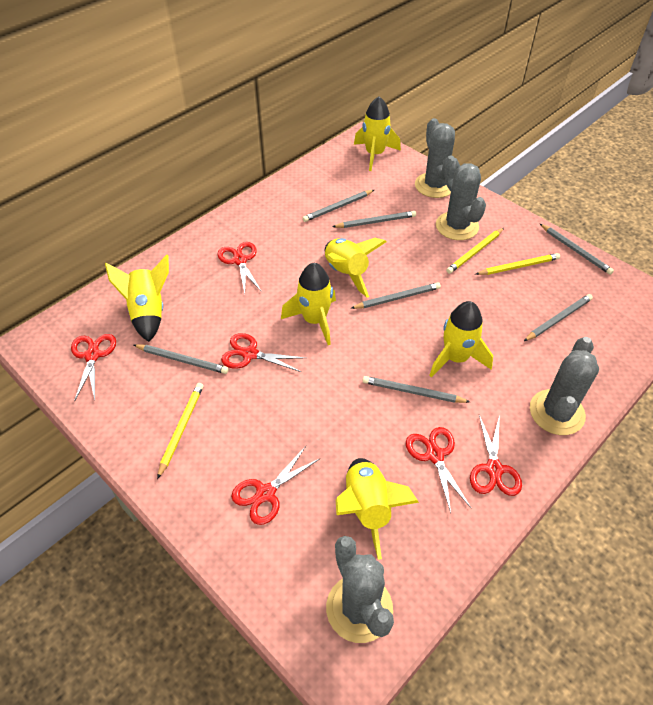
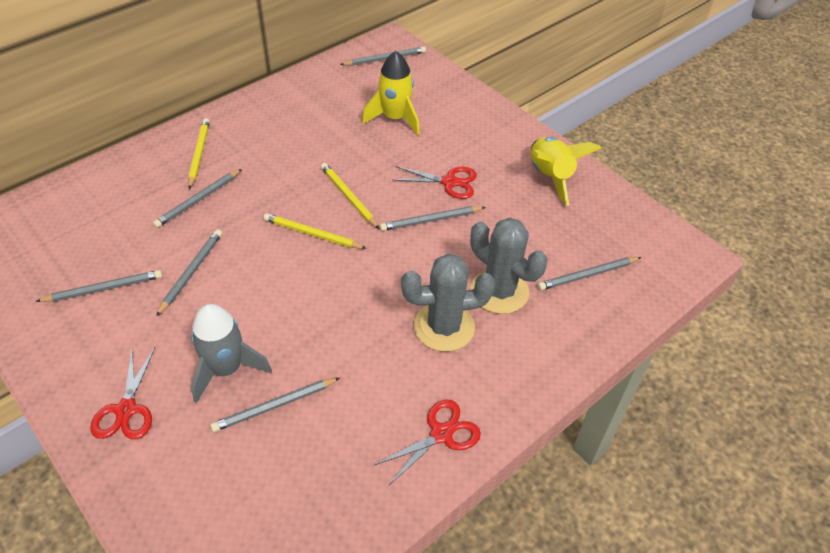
grey cactus: 4 -> 2
grey rocket: 0 -> 1
red scissors: 6 -> 3
yellow rocket: 6 -> 2

